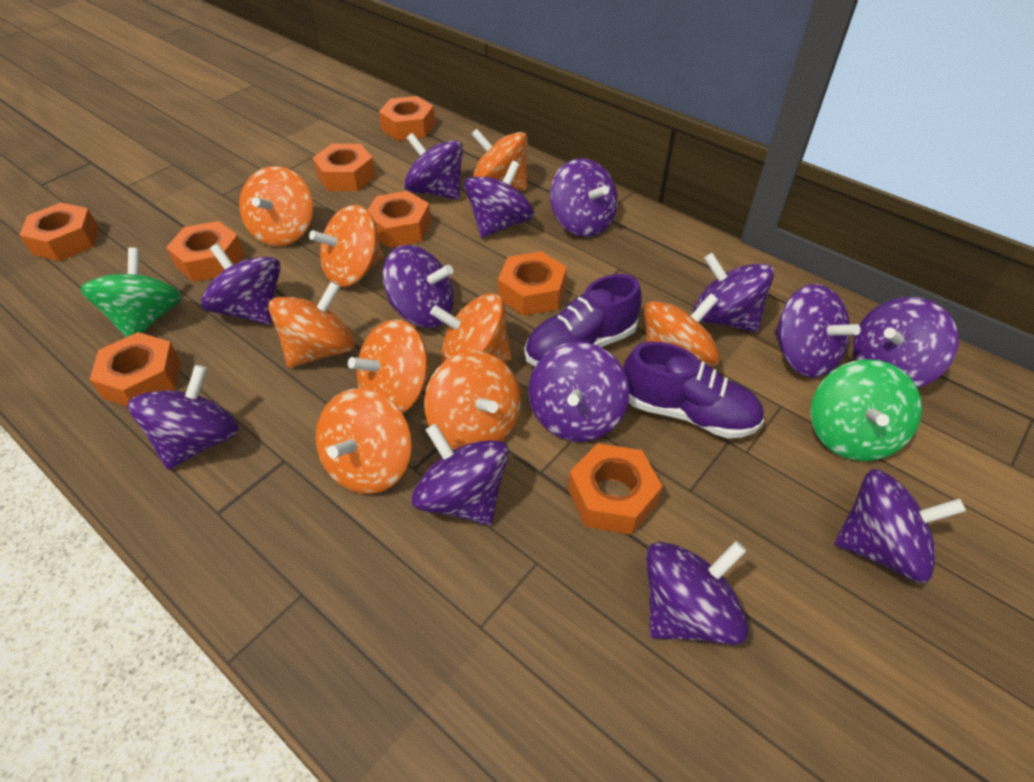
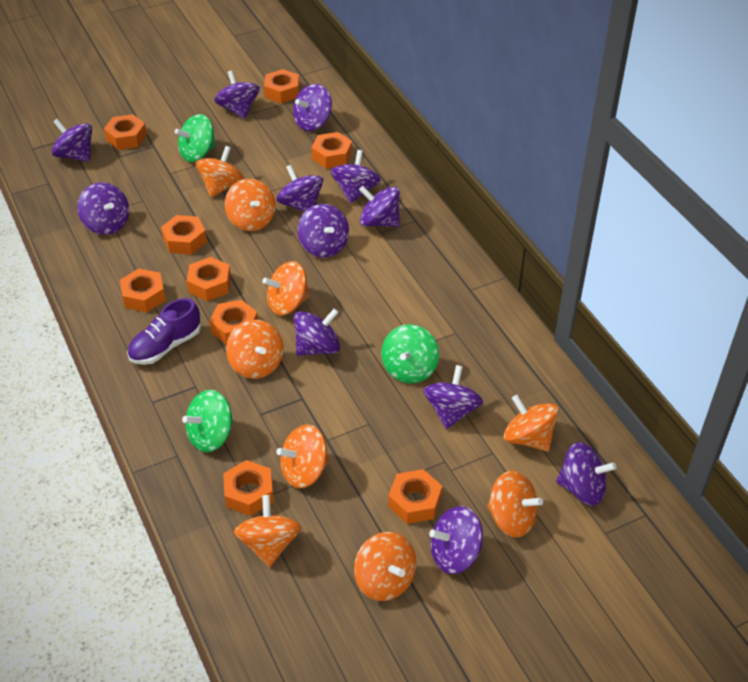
green spinning top: 2 -> 3
orange nut: 8 -> 9
purple shoe: 2 -> 1
purple spinning top: 13 -> 12

